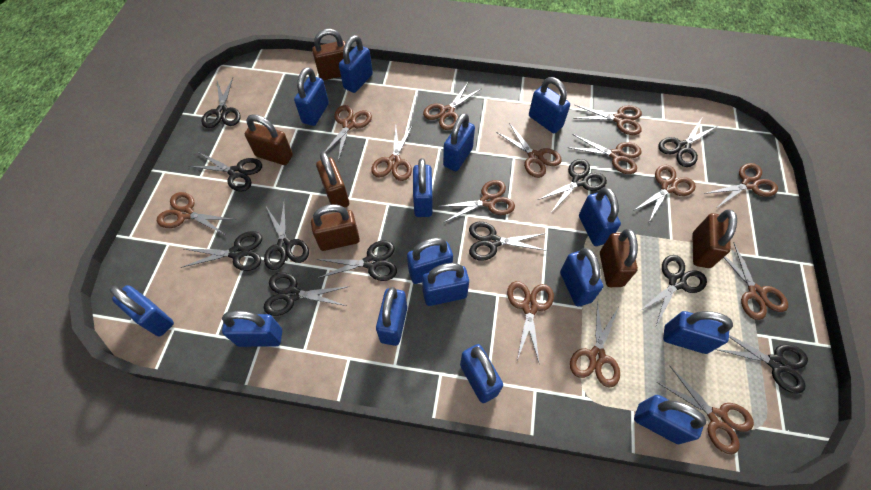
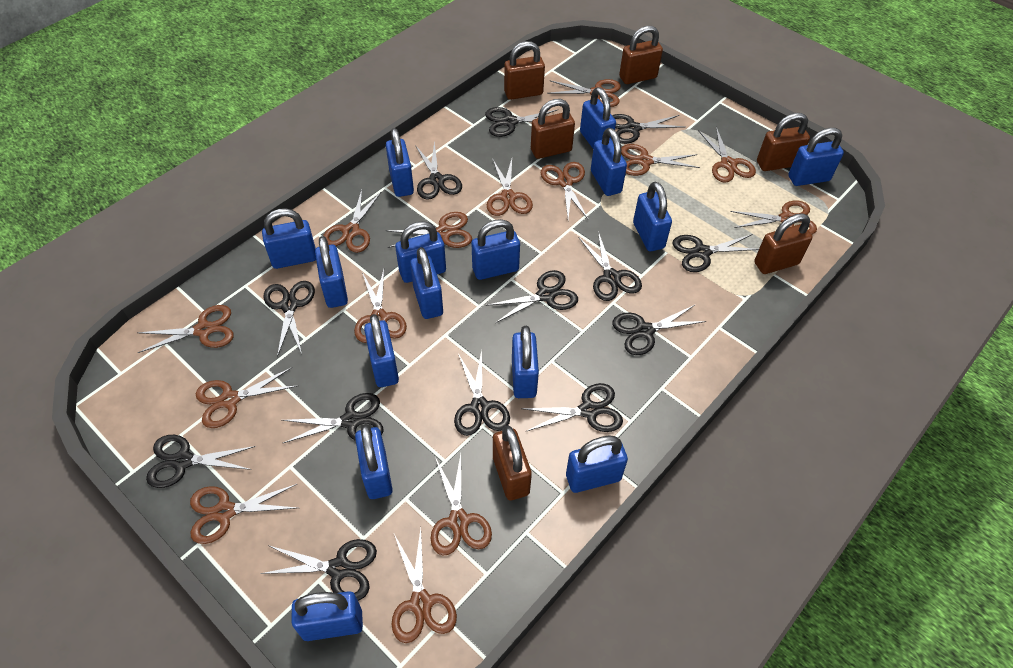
black scissors: 11 -> 13

